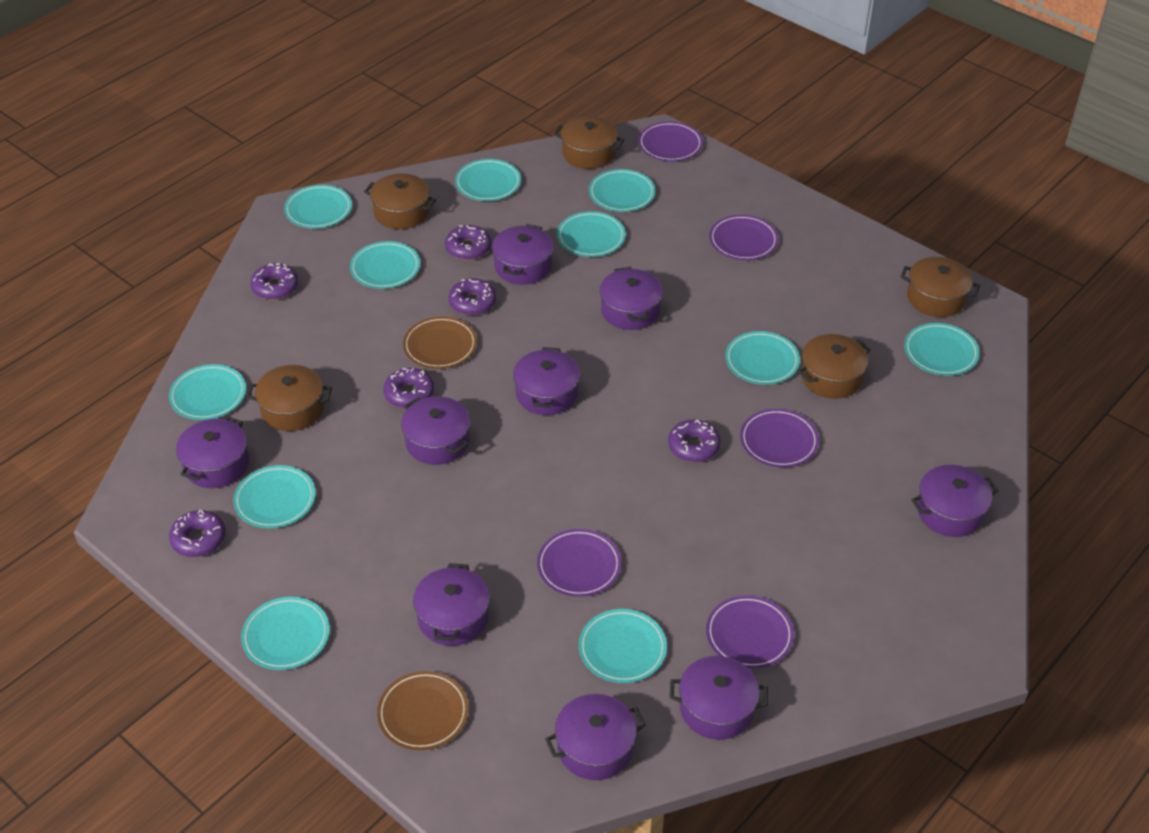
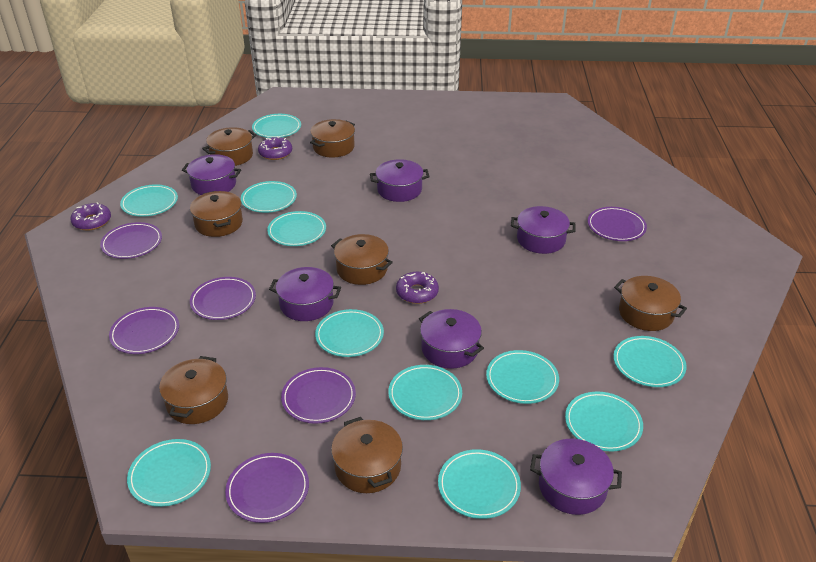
brown plate: 2 -> 0
brown pot: 5 -> 7
purple donut: 6 -> 3
purple plate: 5 -> 6
purple pot: 9 -> 6

